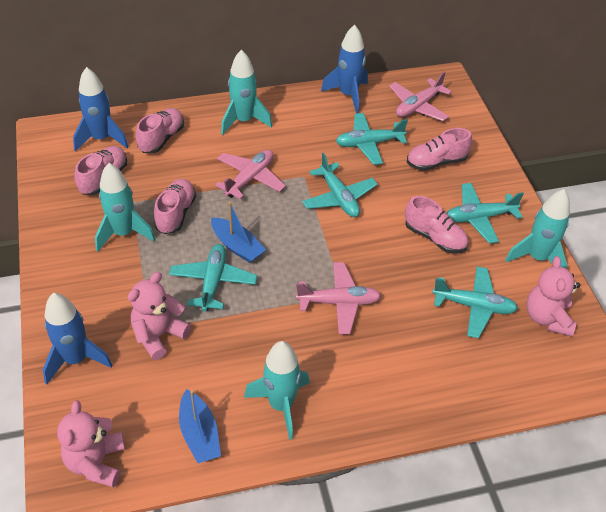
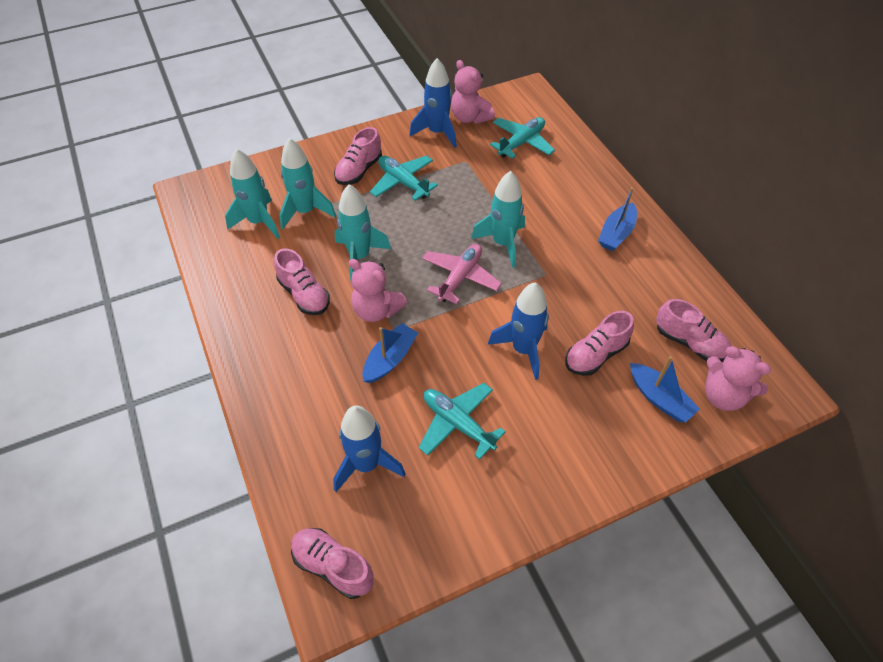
blue boat: 2 -> 3
pink plane: 3 -> 1
turquoise plane: 5 -> 3

